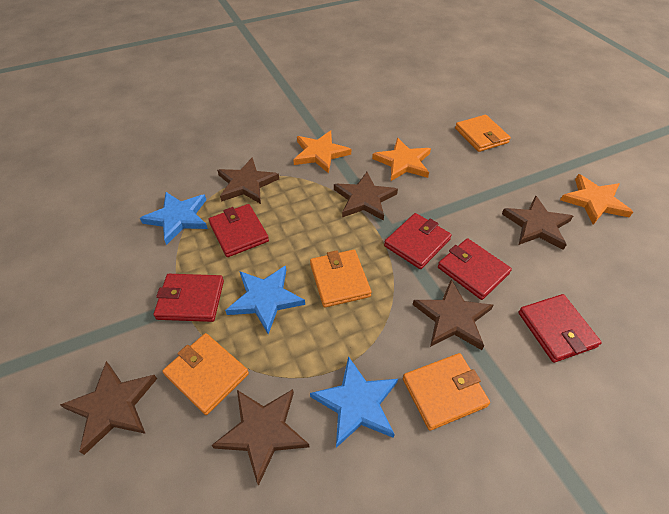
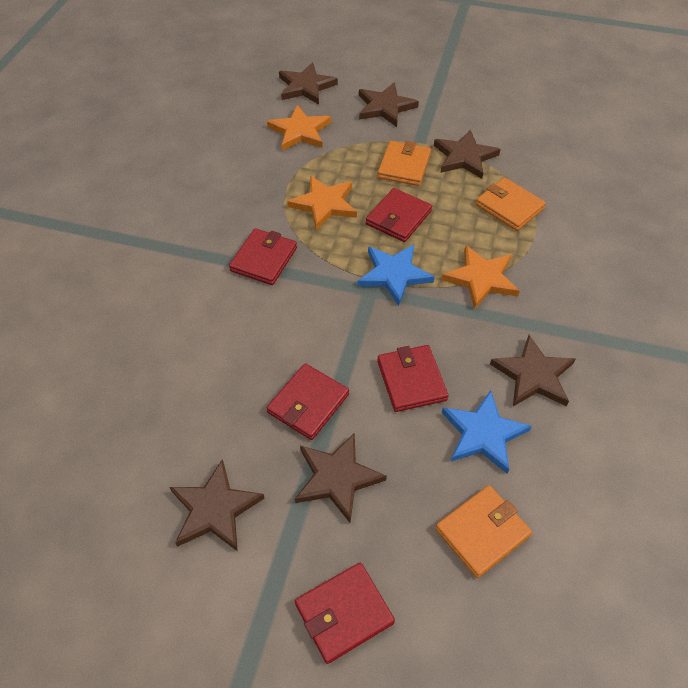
blue star: 3 -> 2
orange wallet: 4 -> 3

